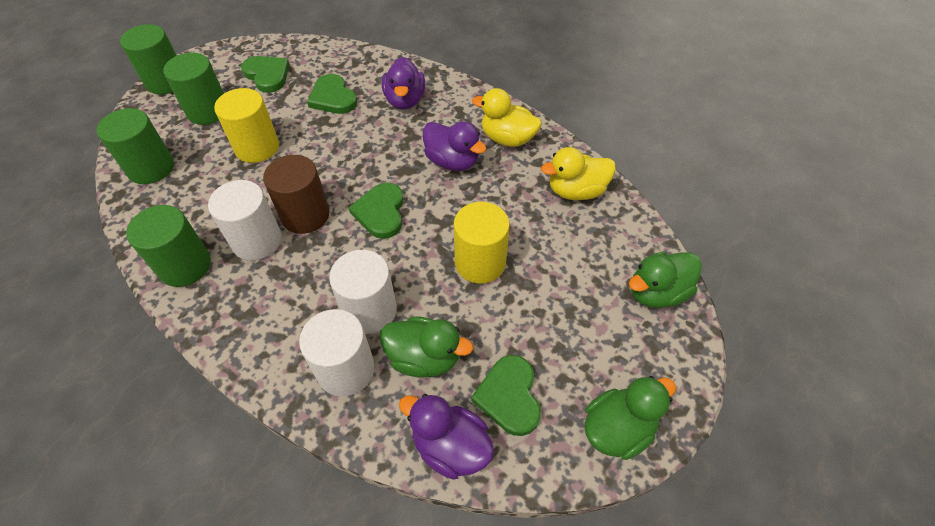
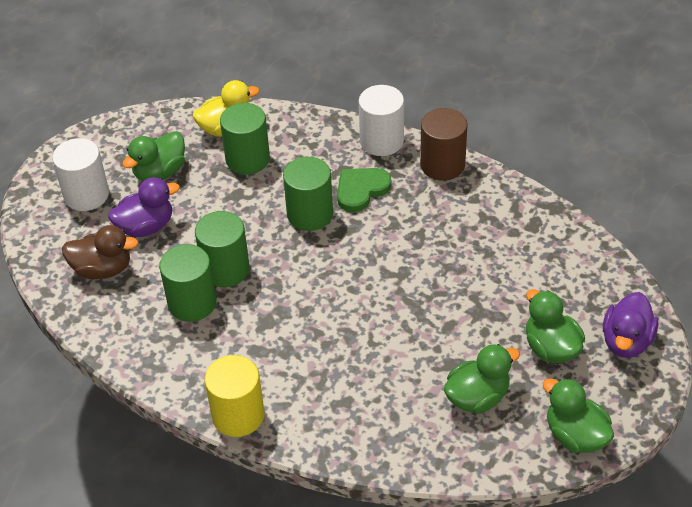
brown duck: 0 -> 1
green duck: 3 -> 4
green heart: 4 -> 1
purple duck: 3 -> 2
white cylinder: 3 -> 2
yellow cylinder: 2 -> 1
yellow duck: 2 -> 1

